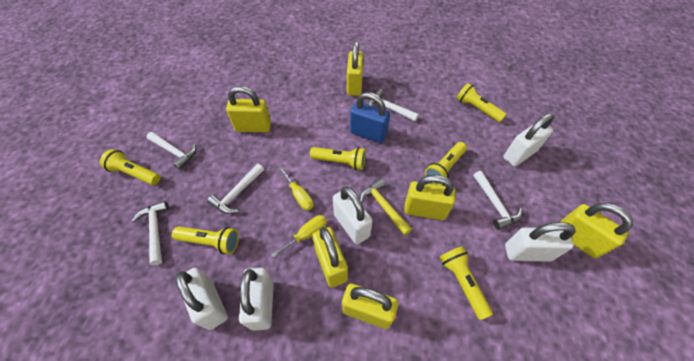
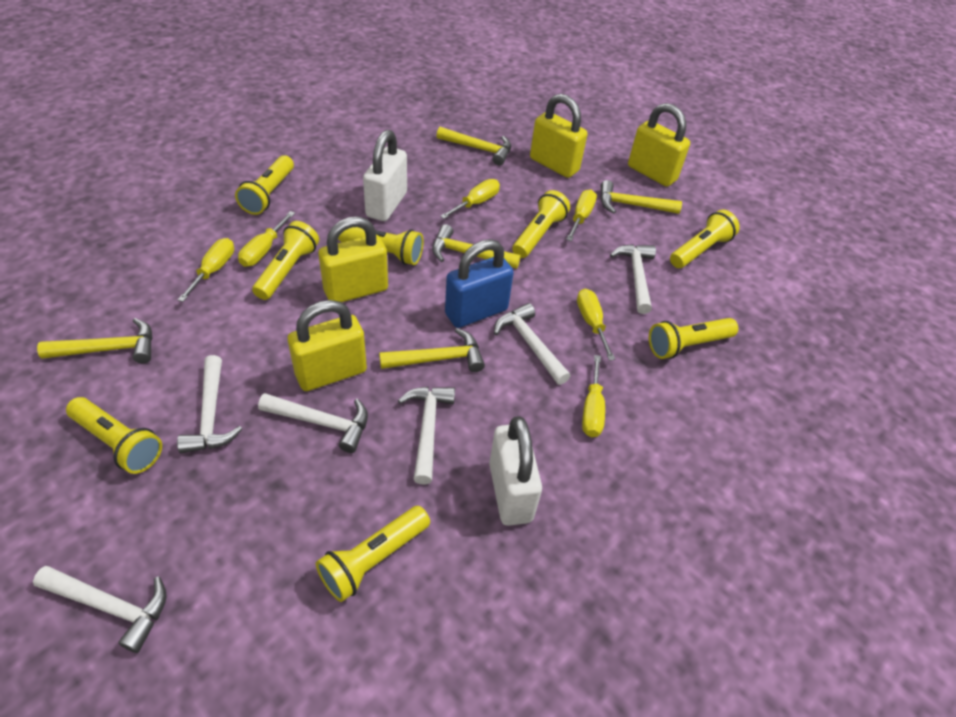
white hammer: 5 -> 6
white padlock: 5 -> 2
yellow flashlight: 6 -> 8
yellow hammer: 1 -> 5
yellow padlock: 6 -> 4
yellow screwdriver: 2 -> 6

